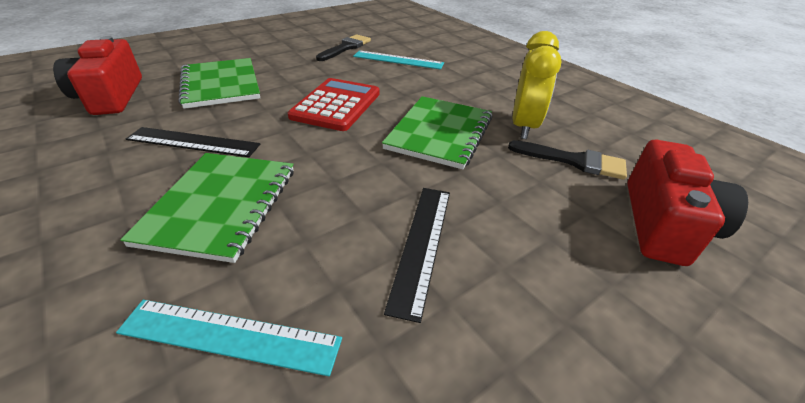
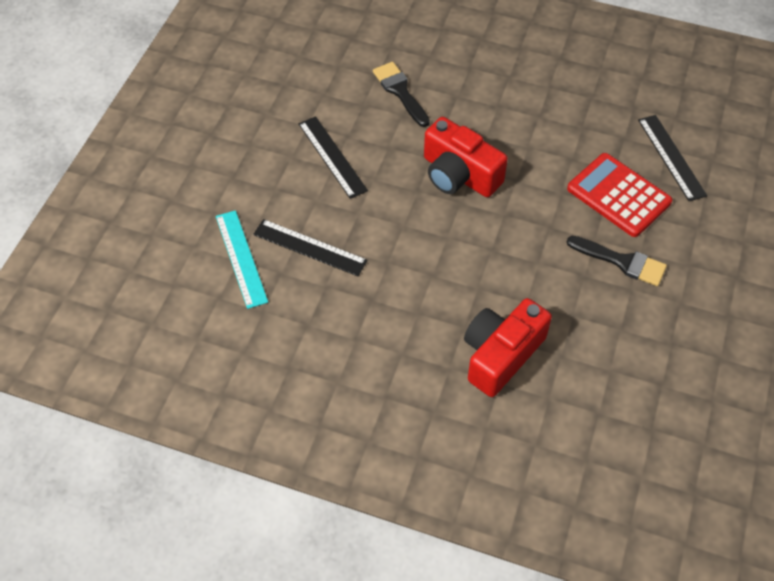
black ruler: 2 -> 3
green notebook: 3 -> 0
turquoise ruler: 2 -> 1
yellow clock: 1 -> 0

